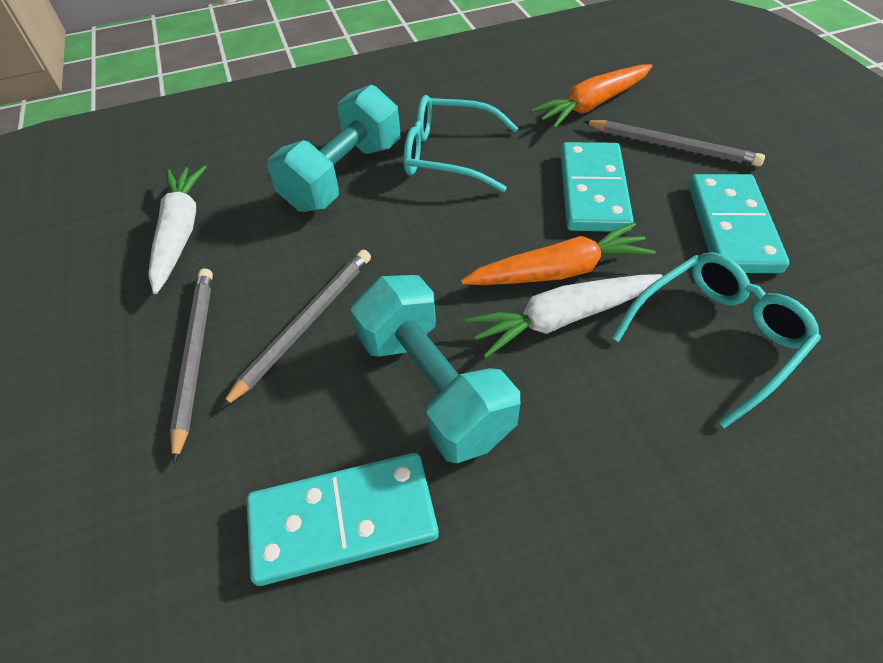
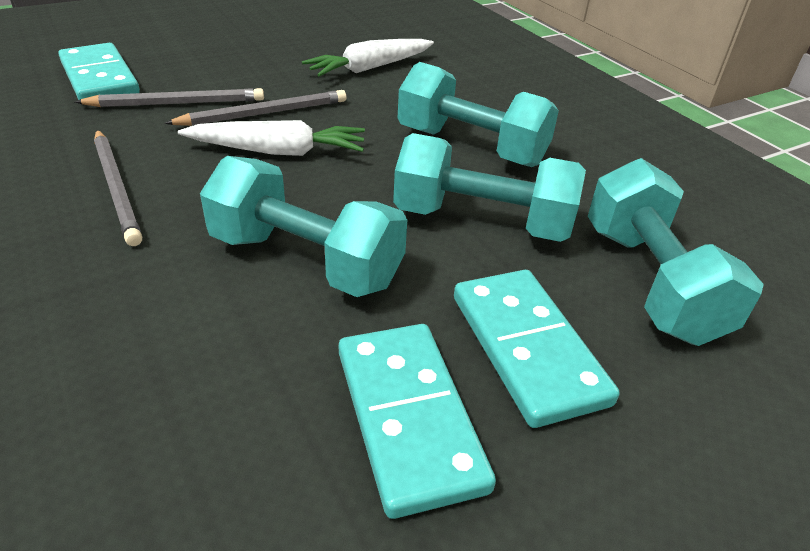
orange carrot: 2 -> 0
turquoise dumbbell: 2 -> 4
turquoise glasses: 2 -> 0

